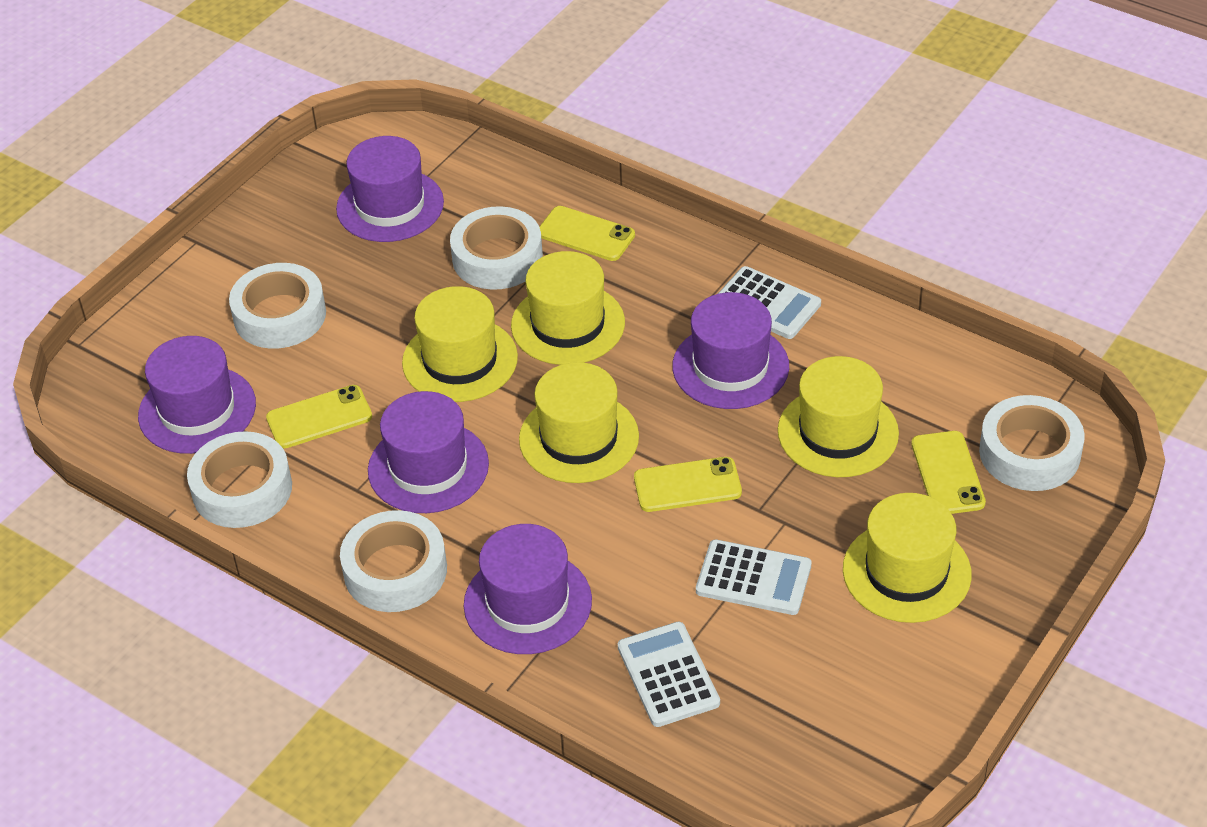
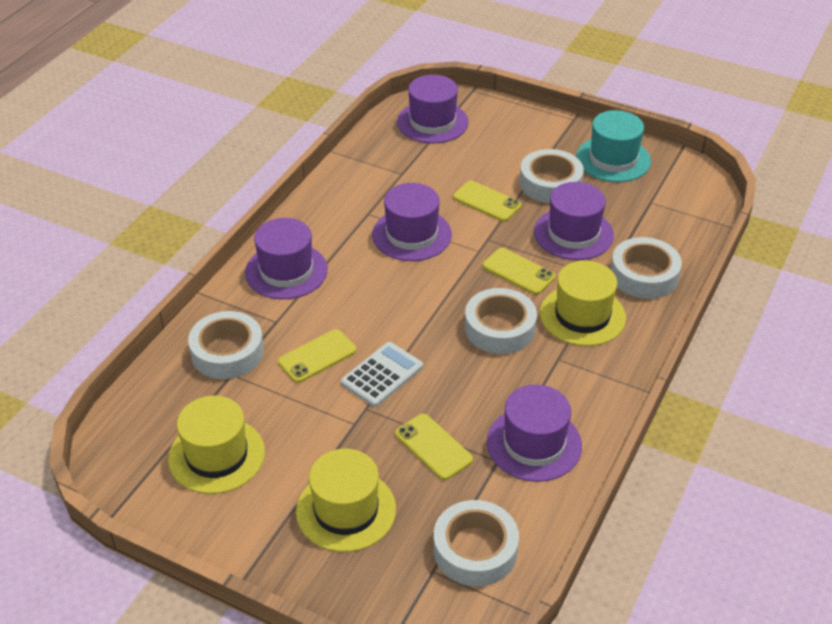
turquoise hat: 0 -> 1
white calculator: 3 -> 1
yellow hat: 5 -> 3

